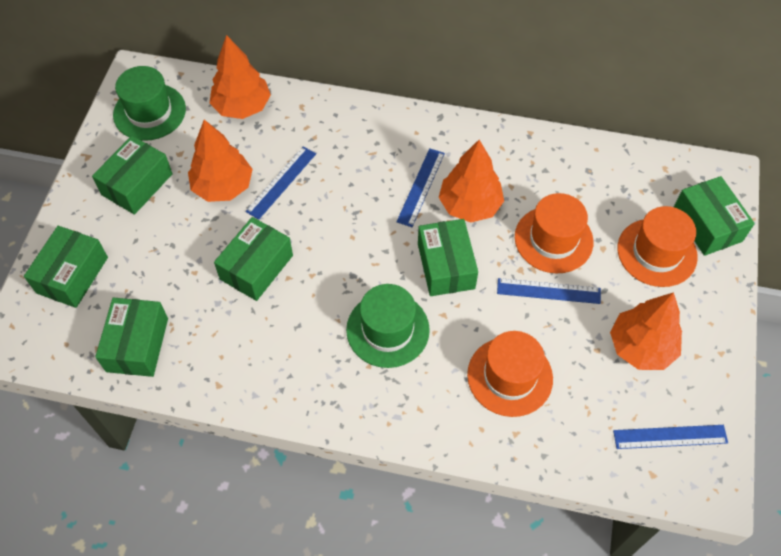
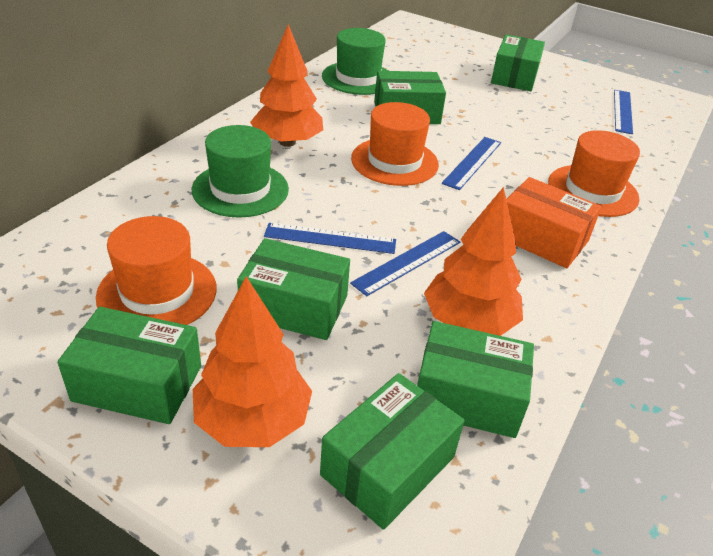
orange box: 0 -> 1
orange tree: 4 -> 3

